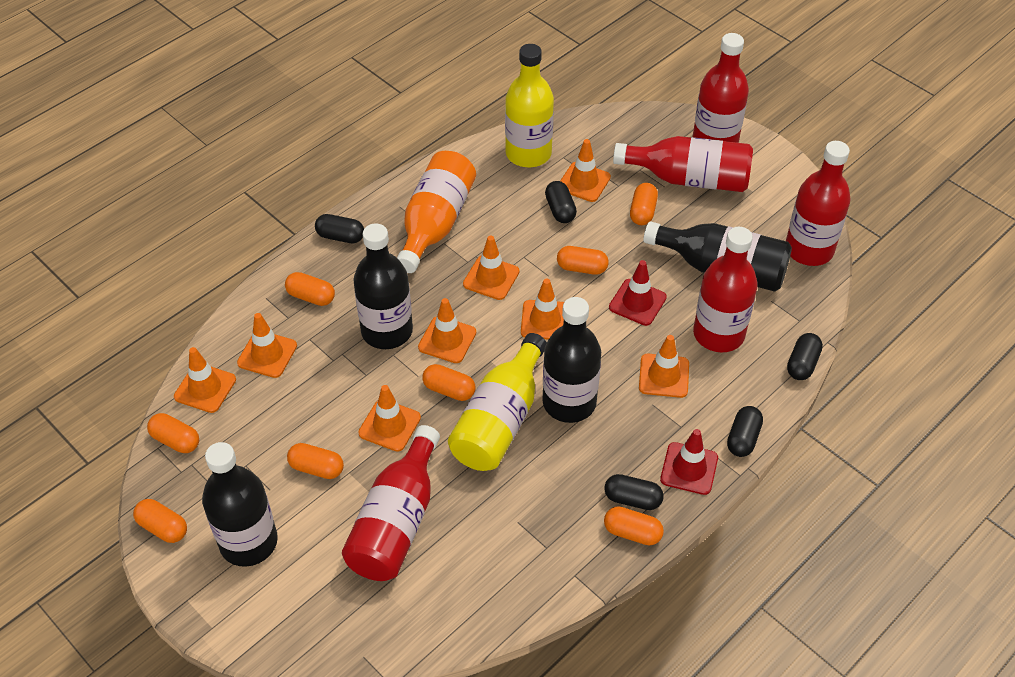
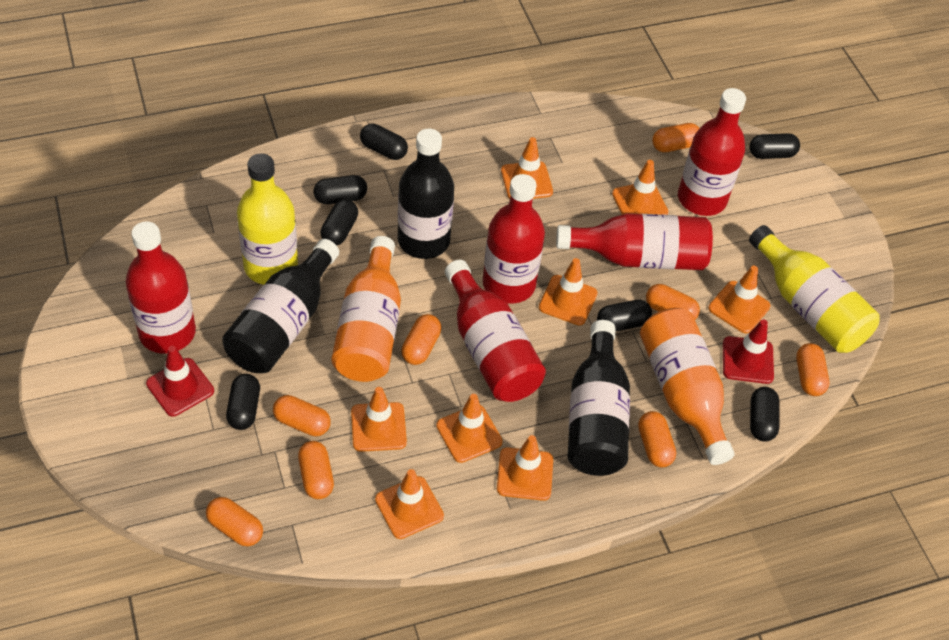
black bottle: 4 -> 3
black capsule: 5 -> 7
orange bottle: 1 -> 2

